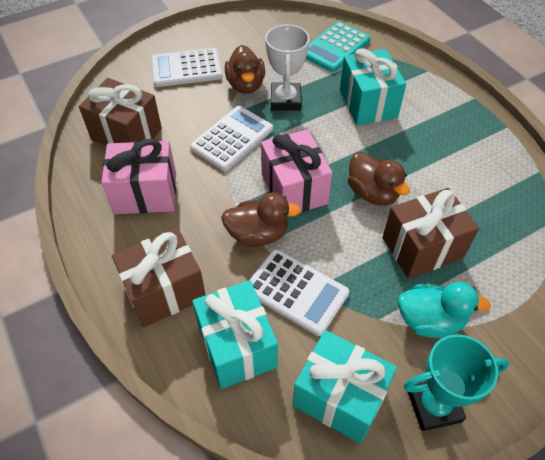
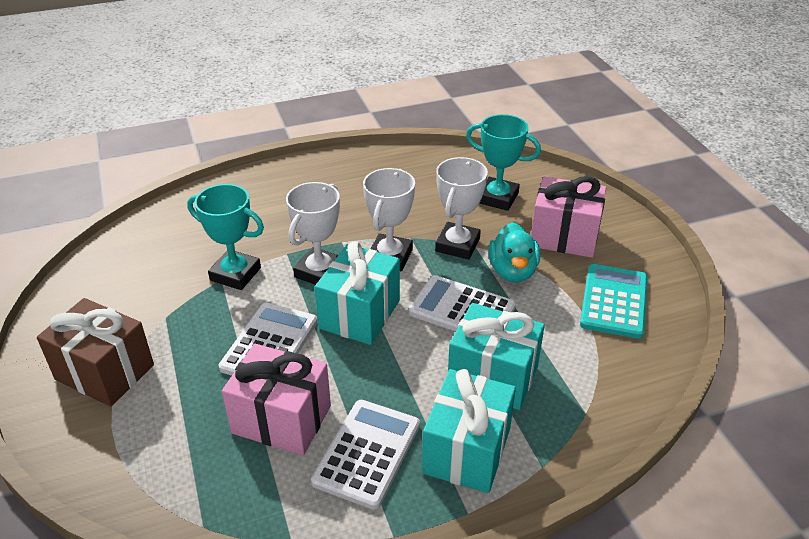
brown duck: 3 -> 0
brown gift: 3 -> 1
turquoise trophy: 1 -> 2
white trophy: 1 -> 3

